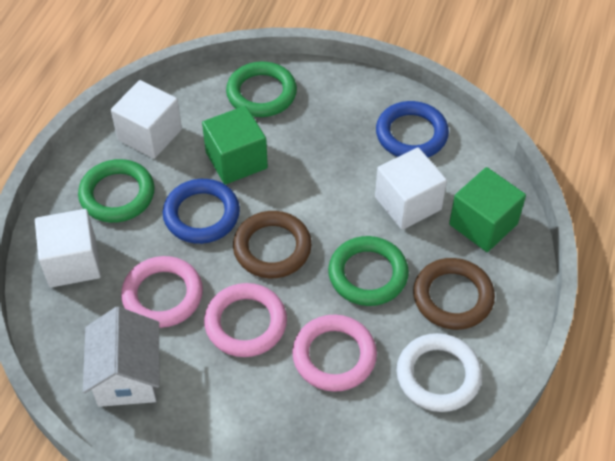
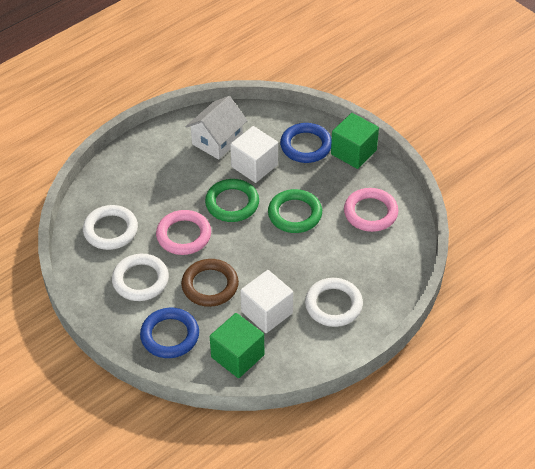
brown ring: 2 -> 1
green ring: 3 -> 2
pink ring: 3 -> 2
white cube: 3 -> 2
white ring: 1 -> 3

